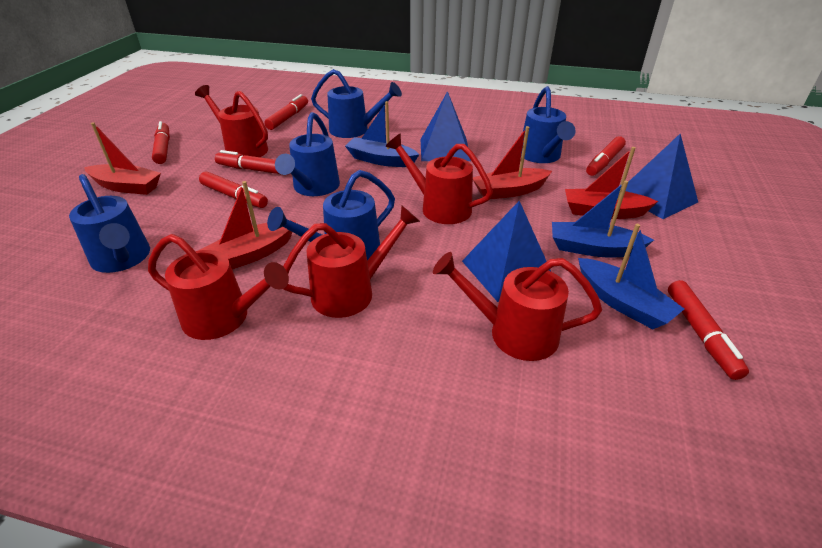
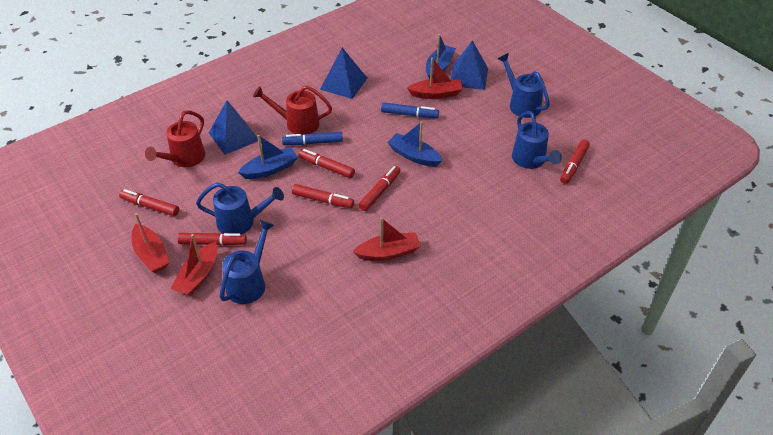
blue marker: 0 -> 2
blue watering can: 5 -> 4
red watering can: 5 -> 2

